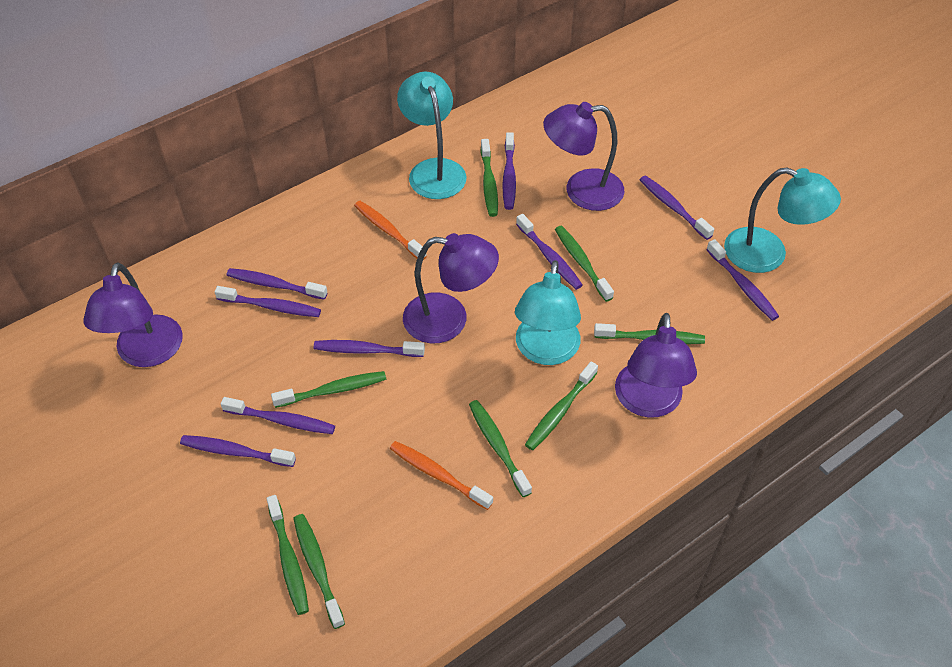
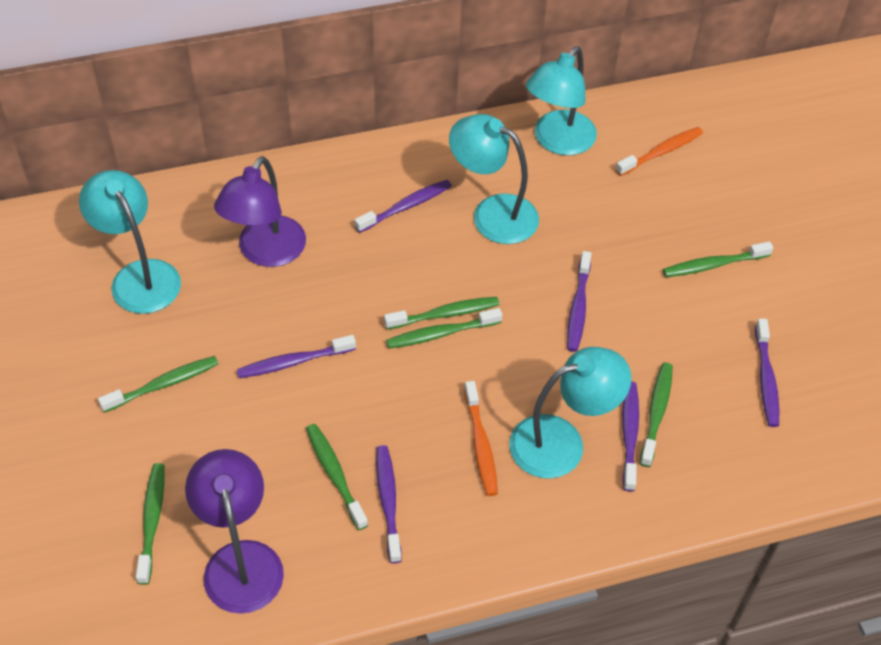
green toothbrush: 8 -> 7
purple lamp: 4 -> 2
purple toothbrush: 9 -> 6
turquoise lamp: 3 -> 4

